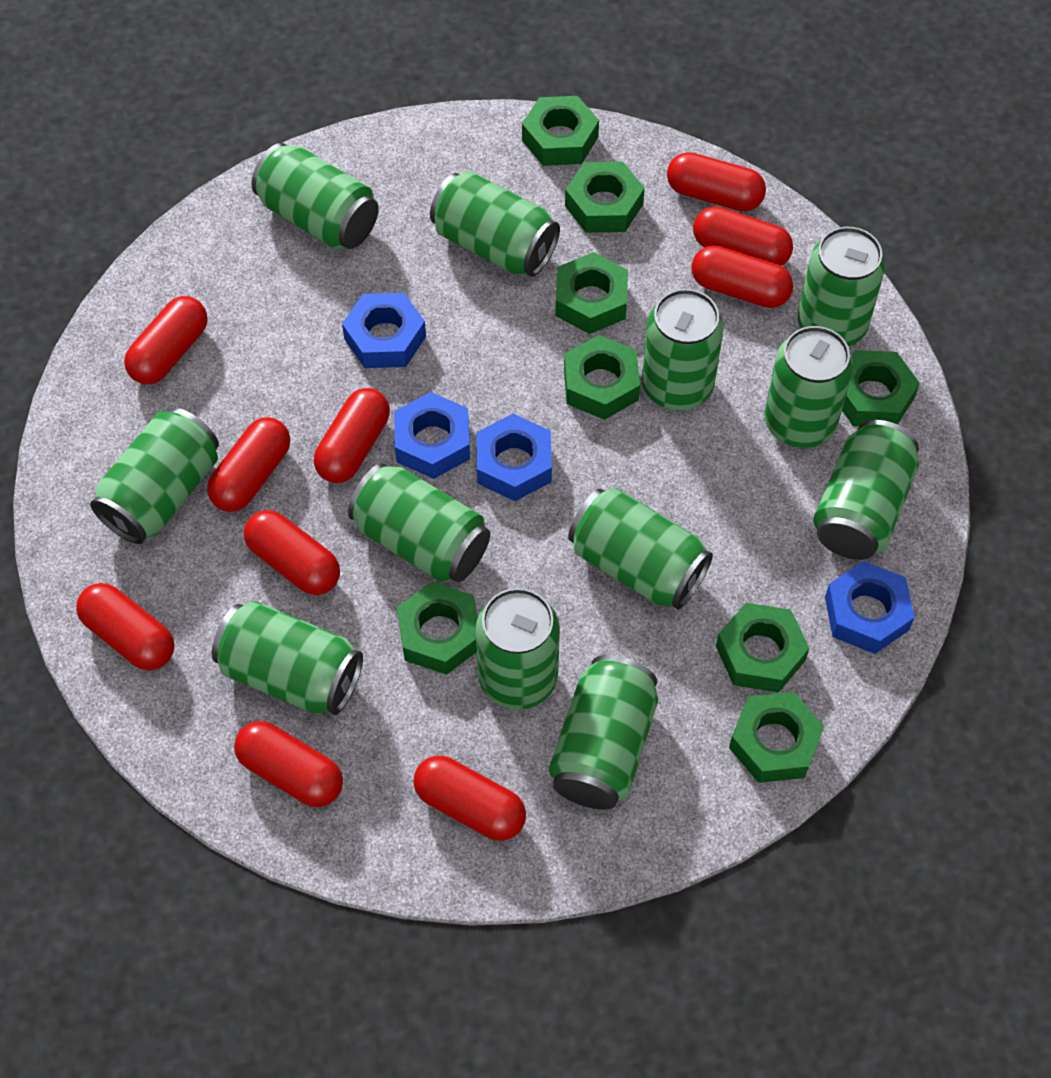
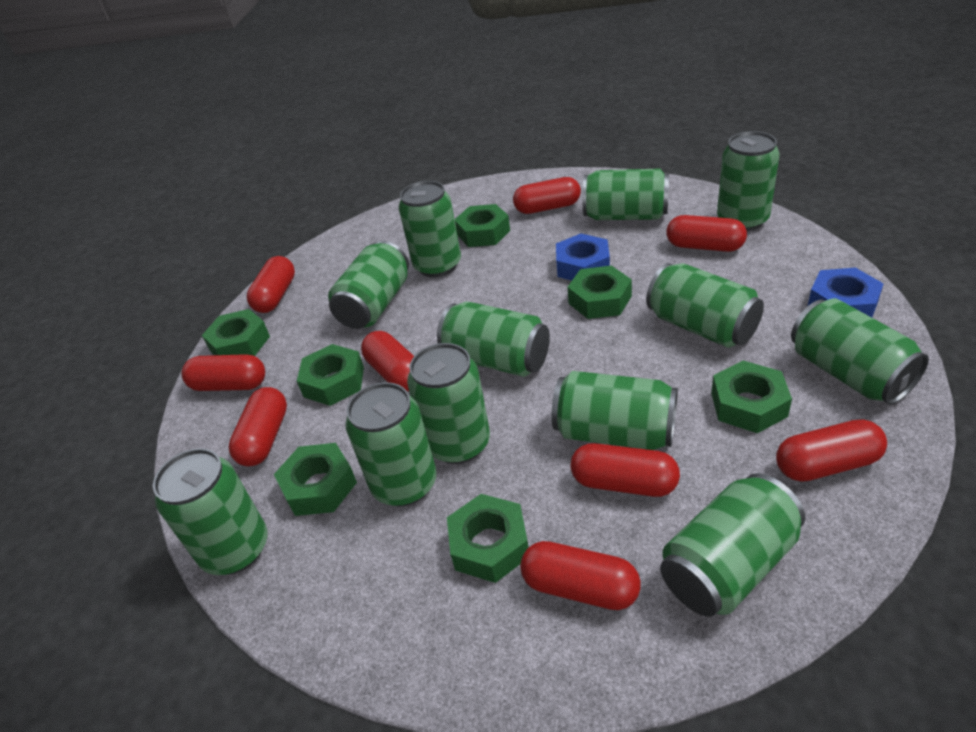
blue nut: 4 -> 2
green nut: 8 -> 7
red capsule: 10 -> 9

